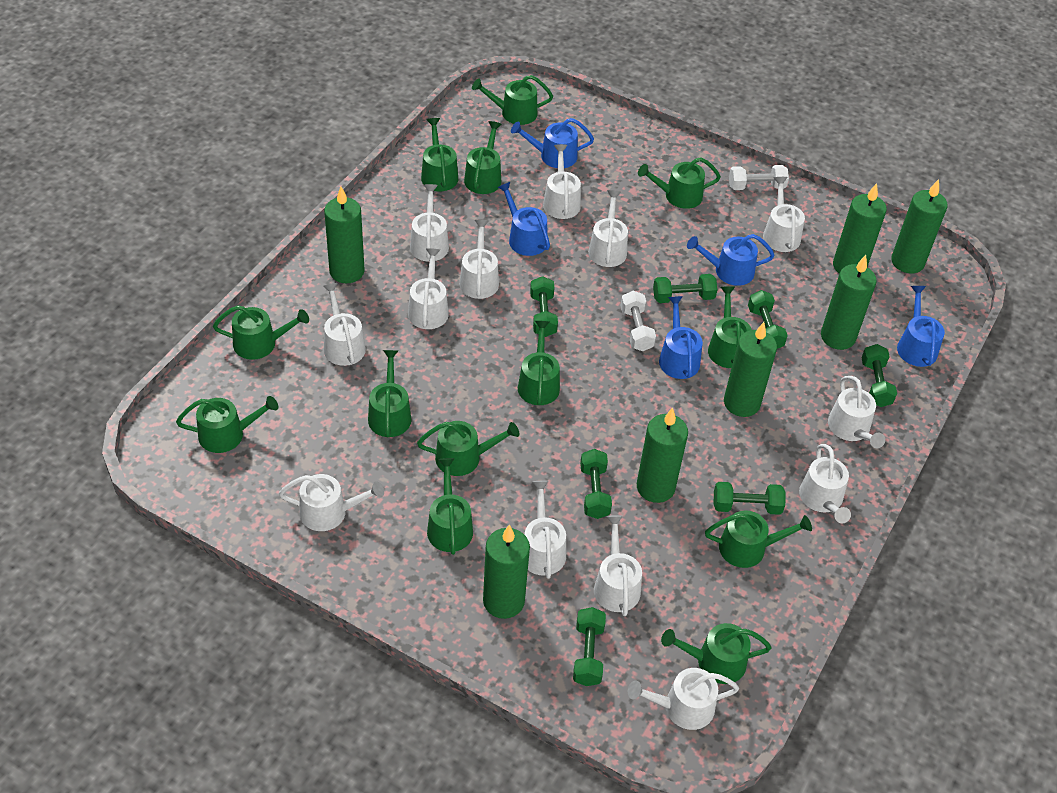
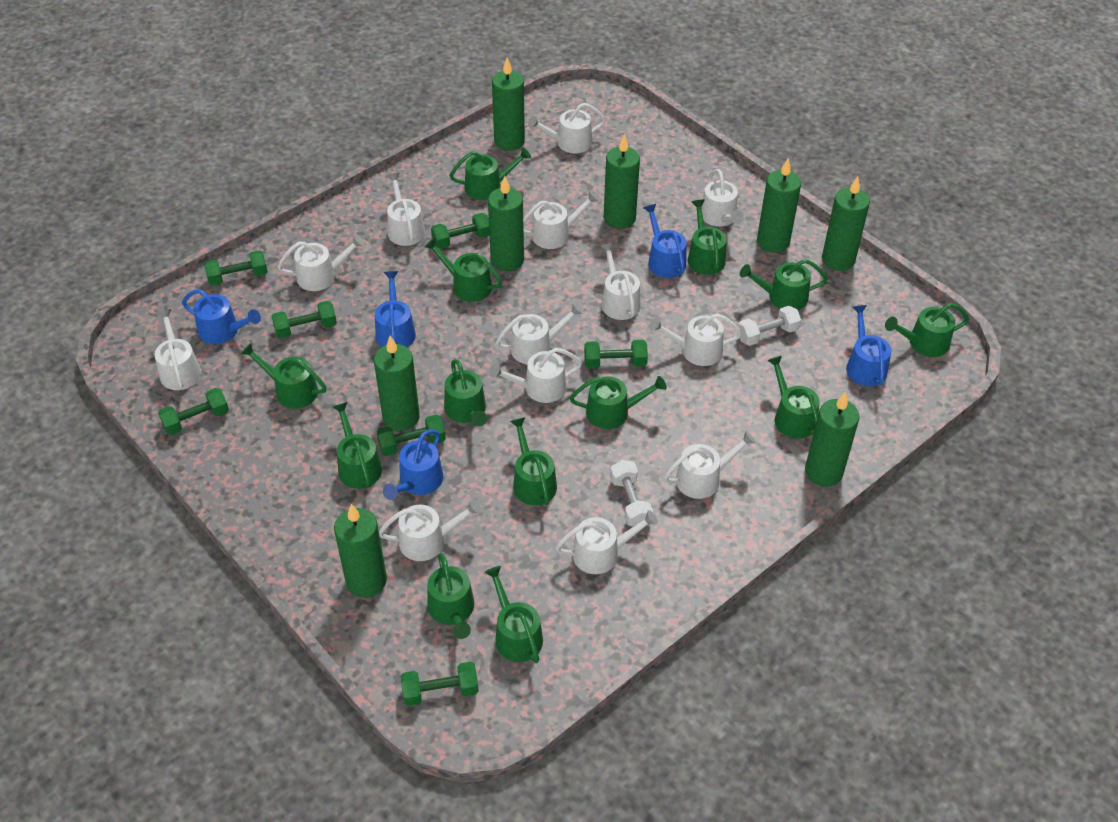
green candle: 7 -> 8

